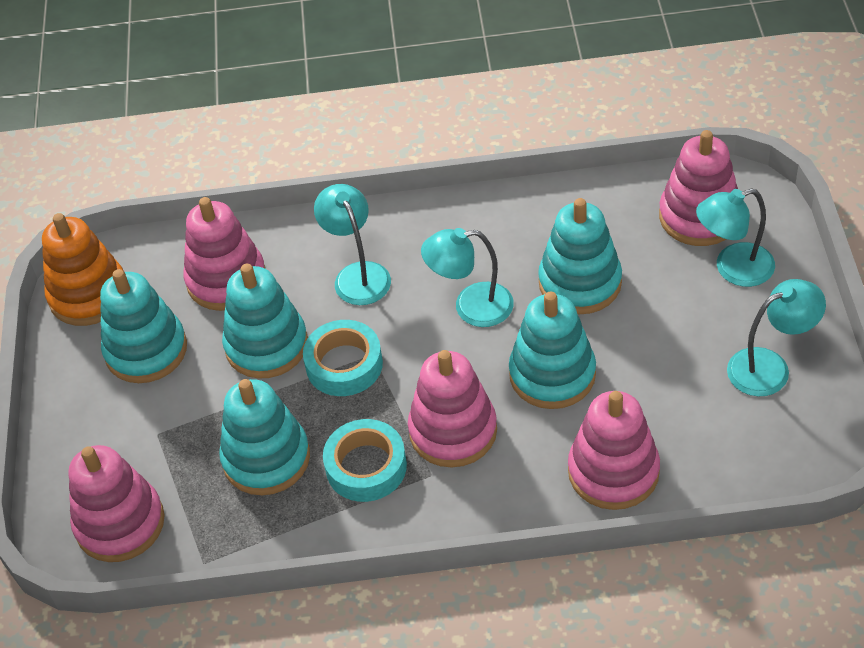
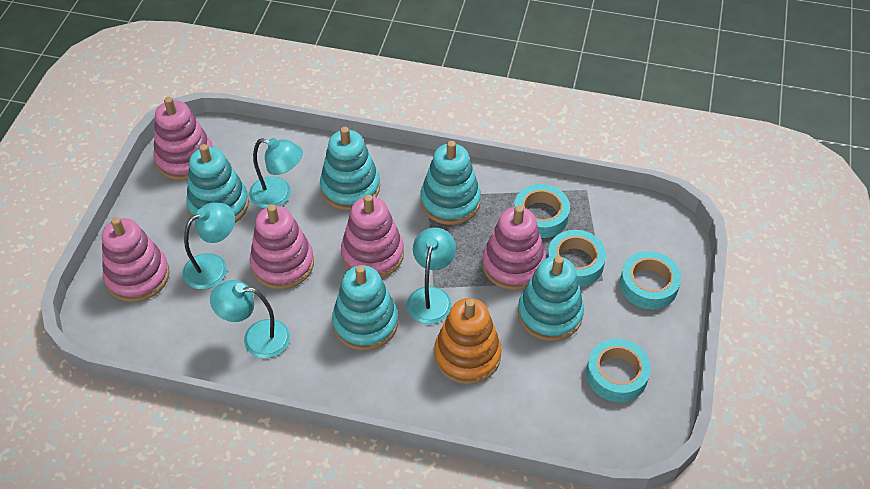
turquoise tape: 2 -> 4

